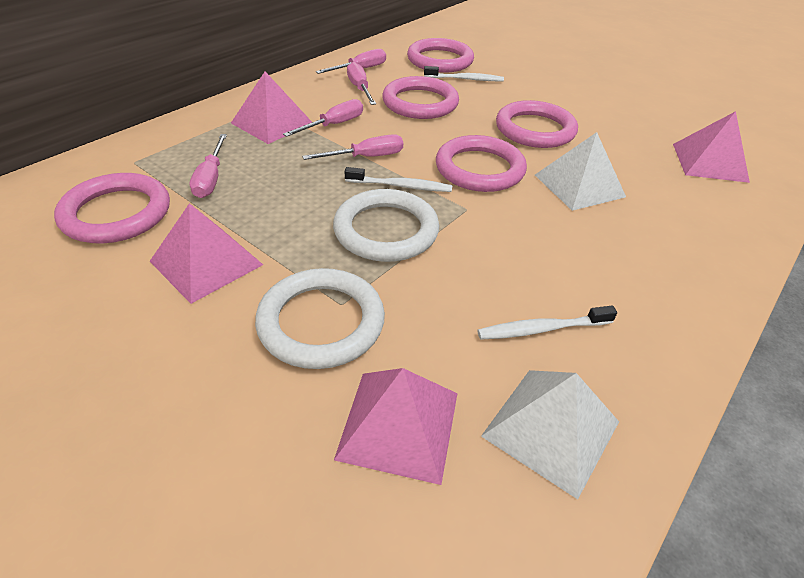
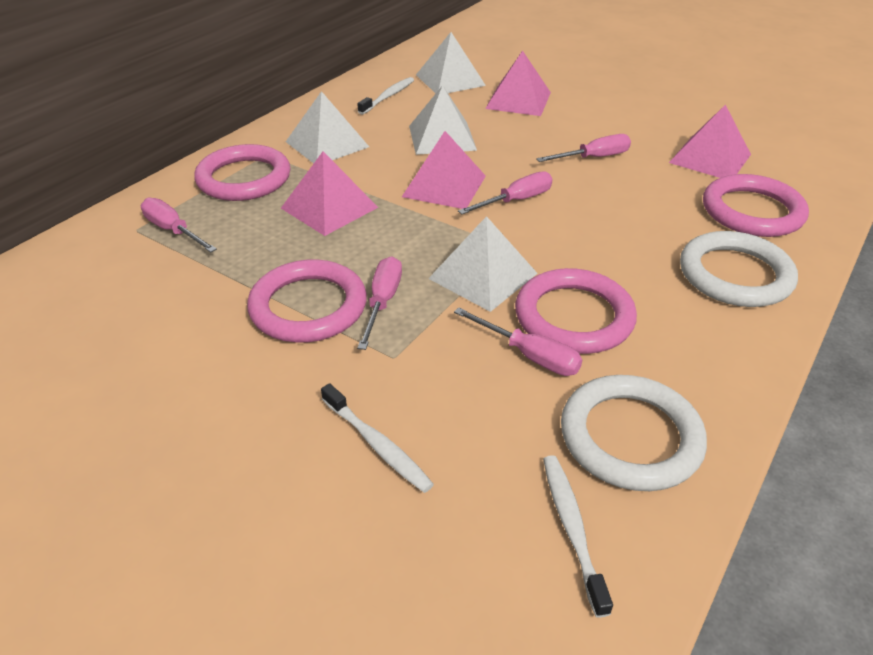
pink ring: 5 -> 4
white pyramid: 2 -> 4

